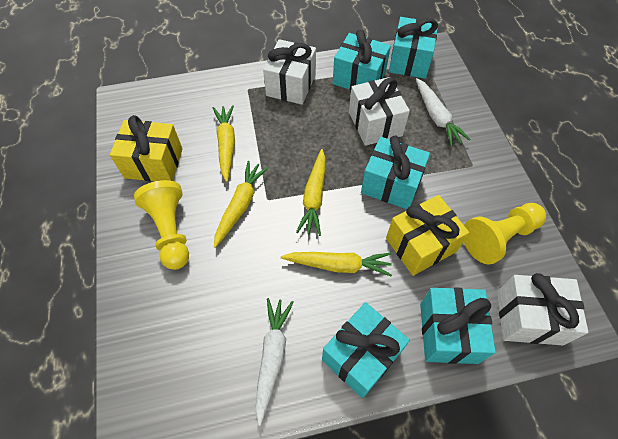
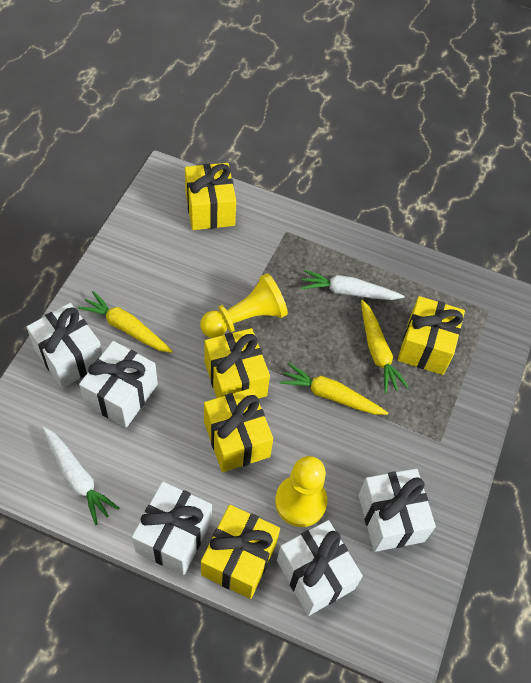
turquoise gift: 5 -> 0
white gift: 3 -> 5
yellow carrot: 4 -> 3
yellow gift: 2 -> 5

